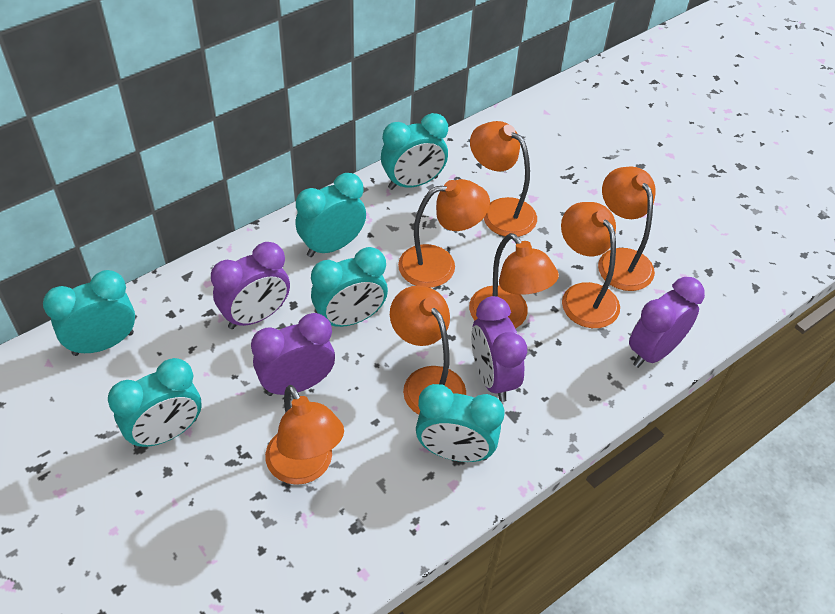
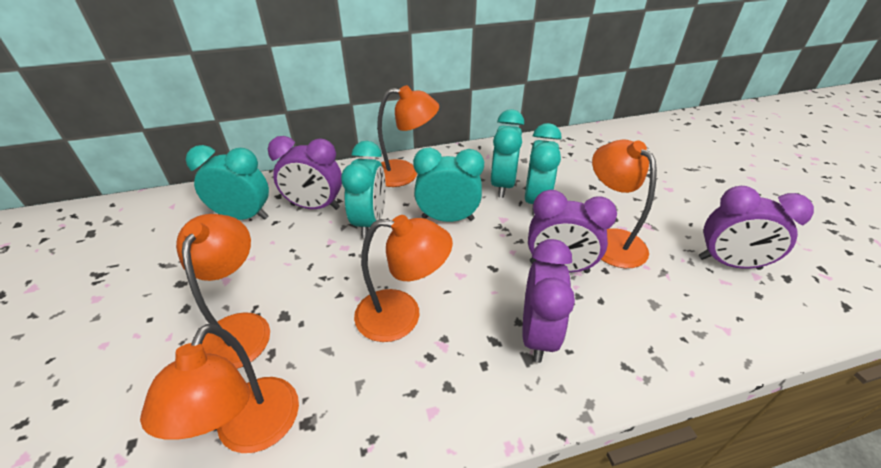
orange lamp: 7 -> 5
turquoise clock: 6 -> 5

